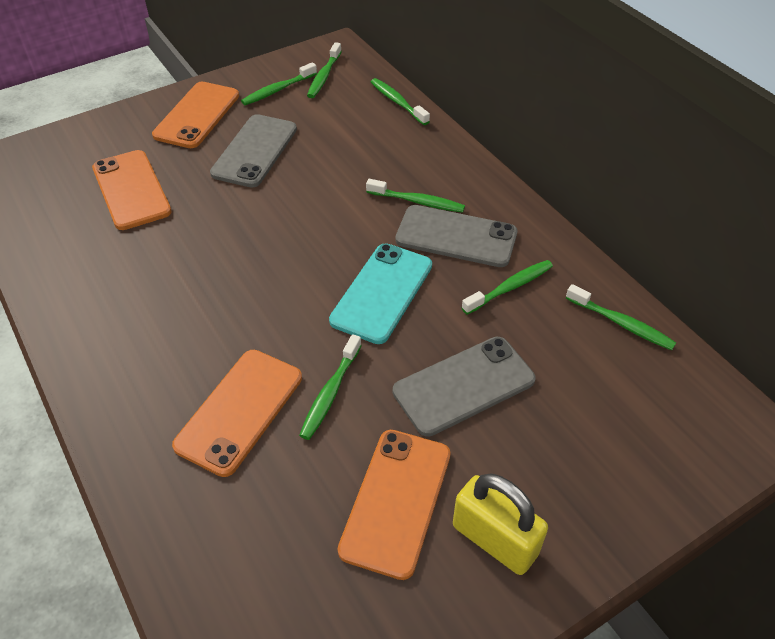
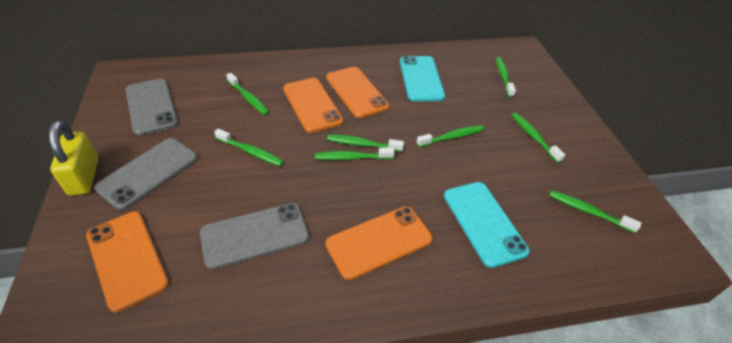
green toothbrush: 7 -> 8
turquoise phone: 1 -> 2

